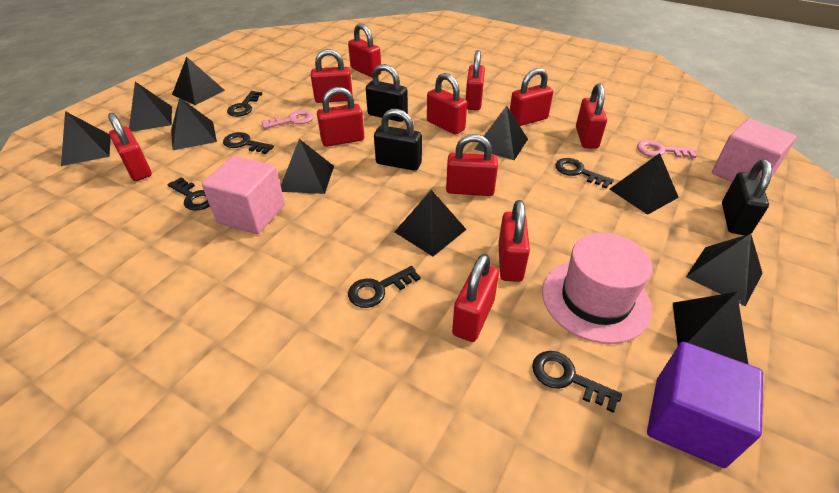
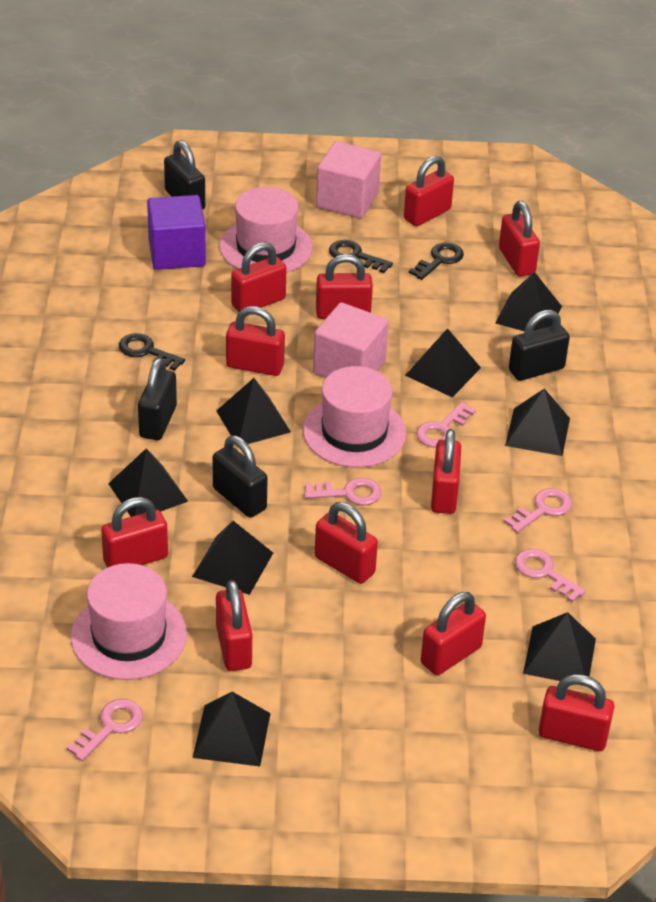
black key: 6 -> 3
black padlock: 3 -> 4
black pyramid: 10 -> 8
pink hat: 1 -> 3
pink key: 2 -> 5

